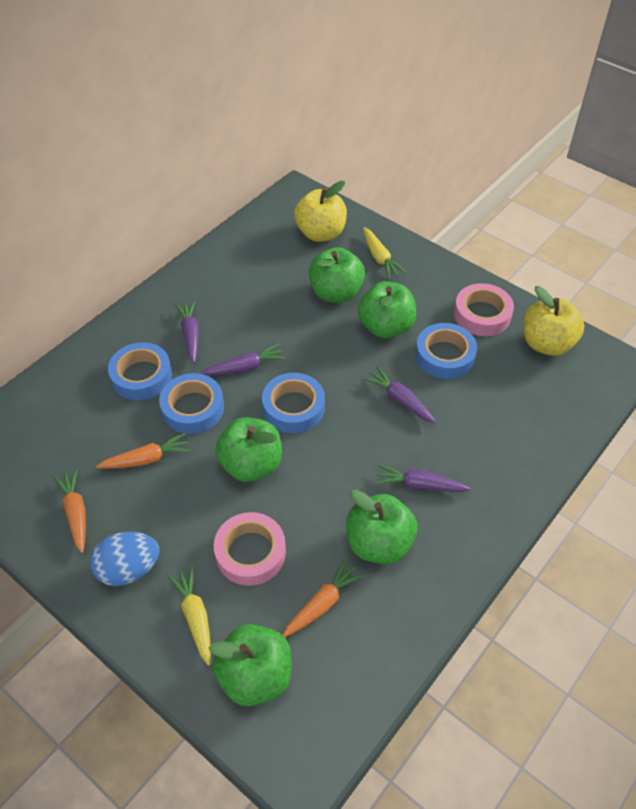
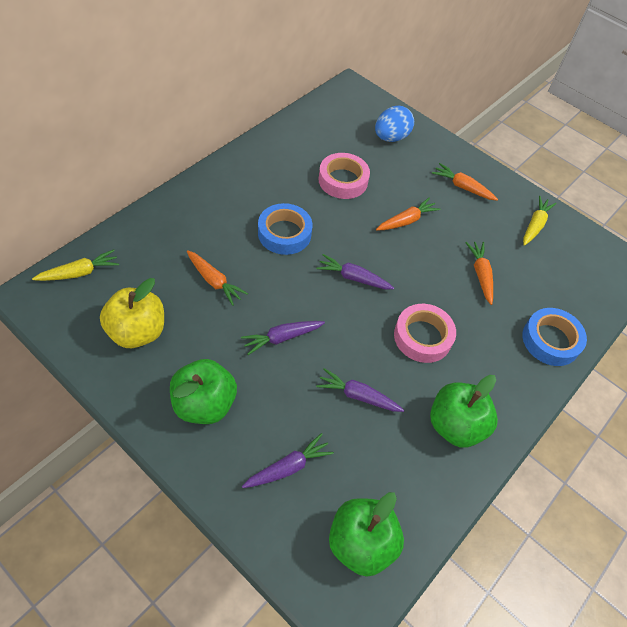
blue tape: 4 -> 2
green apple: 5 -> 3
orange carrot: 3 -> 4
yellow apple: 2 -> 1

